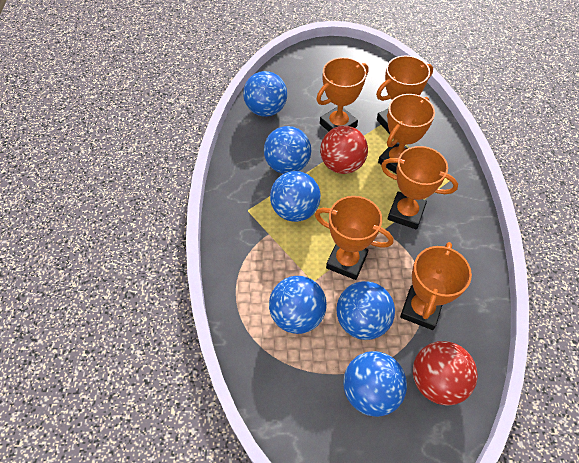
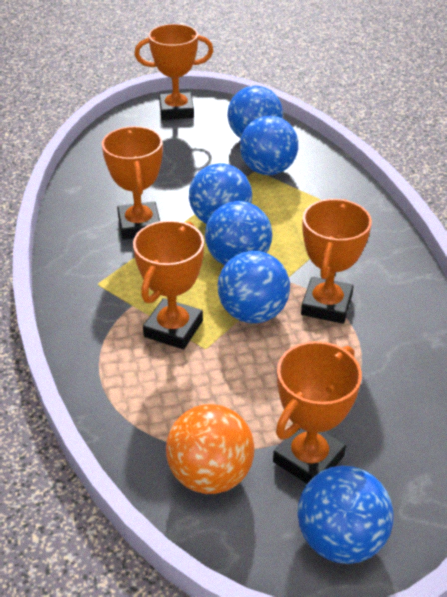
orange ball: 0 -> 1
orange trophy: 6 -> 5
red ball: 2 -> 0

